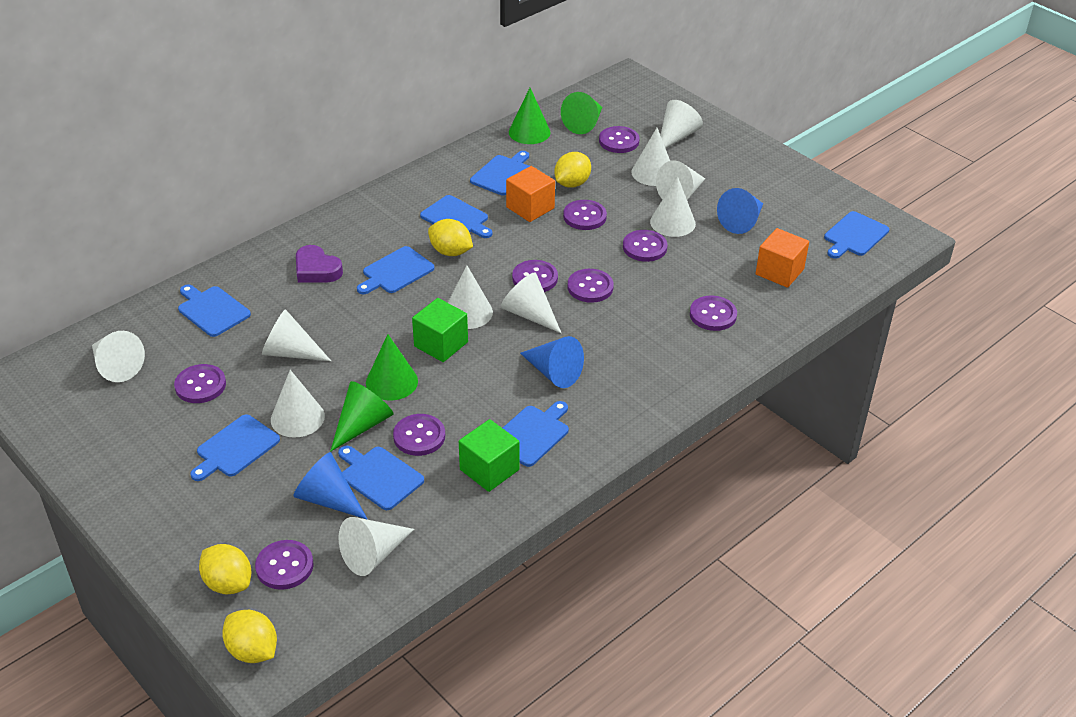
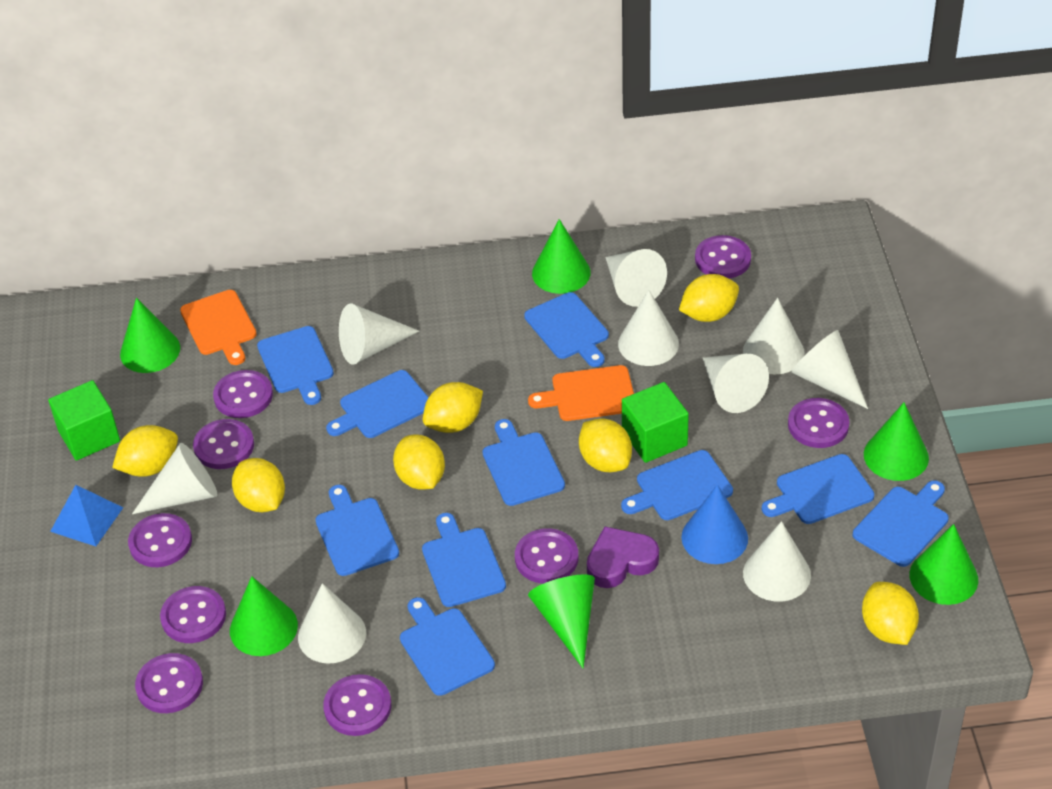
blue cone: 3 -> 1
blue cutting board: 8 -> 10
blue pyramid: 0 -> 1
green cone: 4 -> 6
orange cube: 2 -> 0
orange cutting board: 0 -> 2
white cone: 10 -> 9
yellow lemon: 4 -> 7

